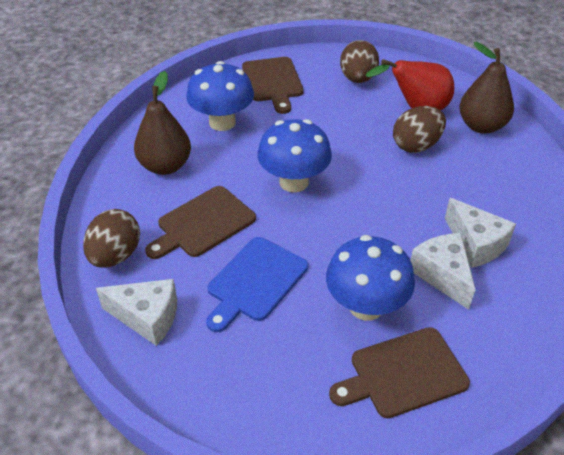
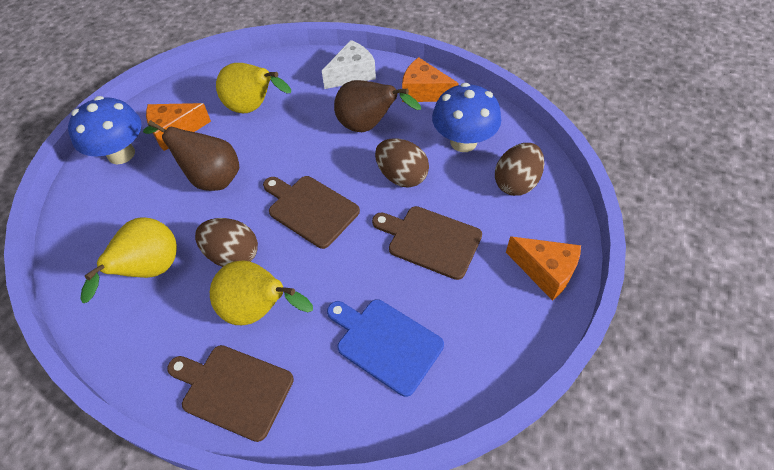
blue mushroom: 3 -> 2
orange cheese: 0 -> 3
red pear: 1 -> 0
white cheese: 3 -> 1
yellow pear: 0 -> 3

